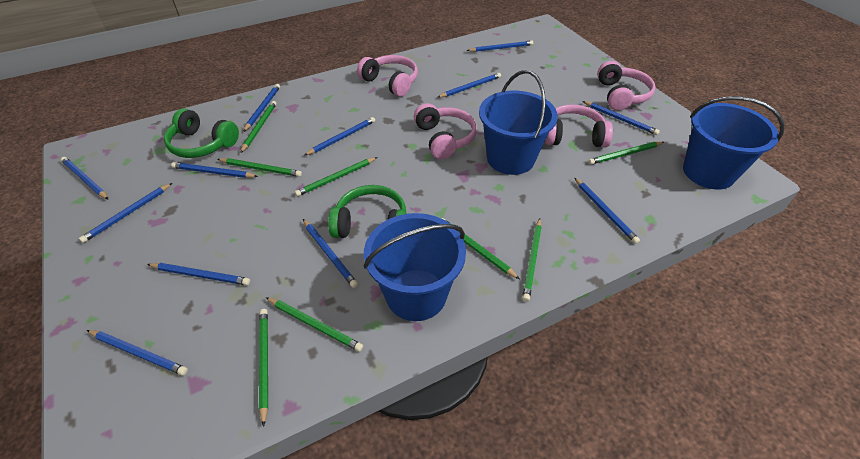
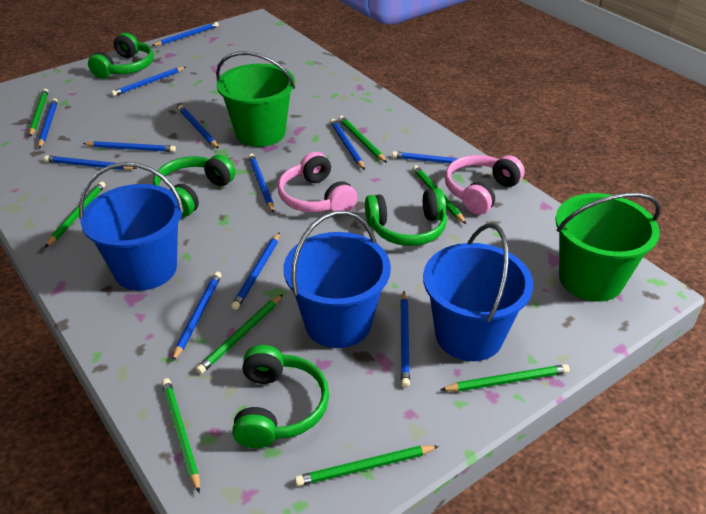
green bucket: 0 -> 2
green headphones: 2 -> 4
pink headphones: 4 -> 2

